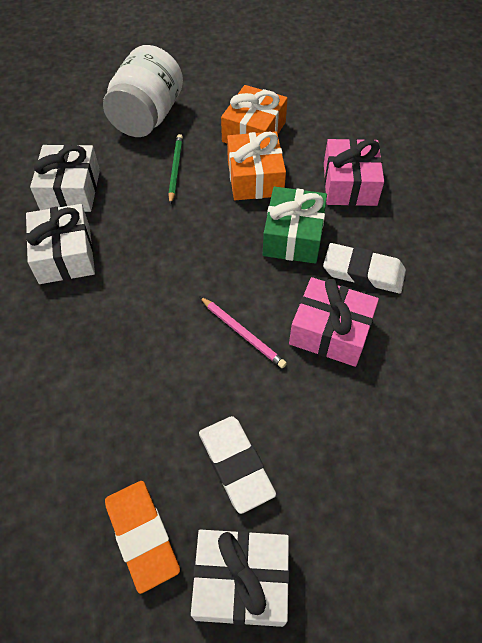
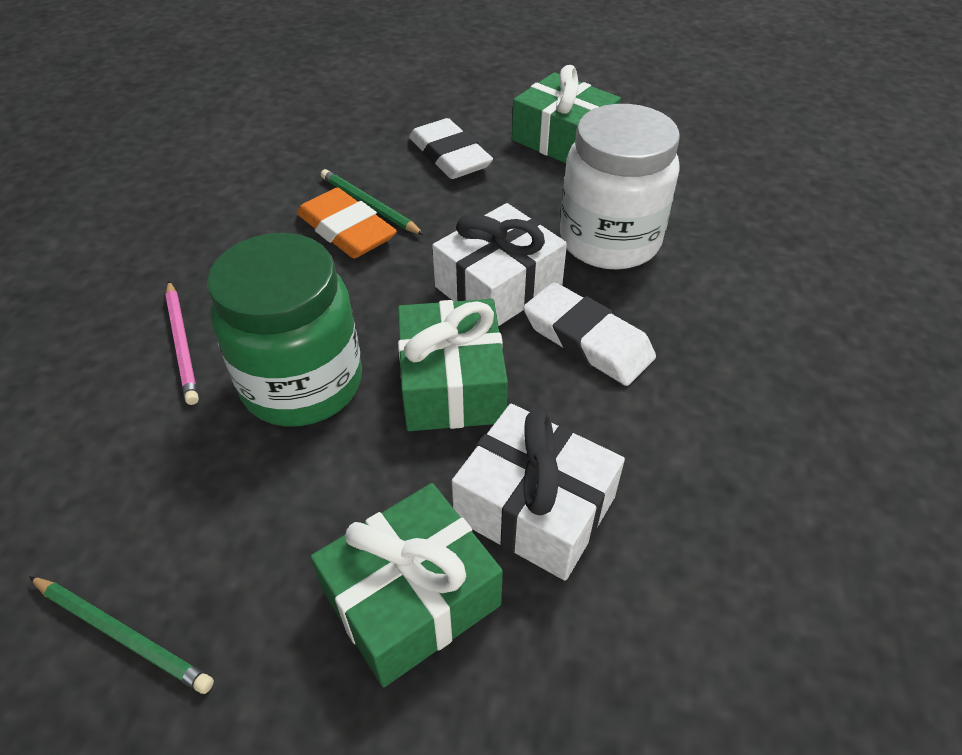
green gift: 1 -> 3
green jar: 0 -> 1
green pencil: 1 -> 2
orange gift: 2 -> 0
pink gift: 2 -> 0
white gift: 3 -> 2

